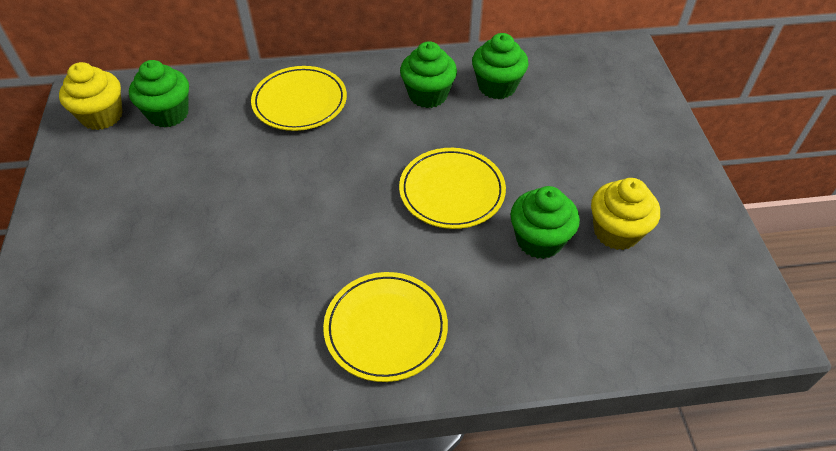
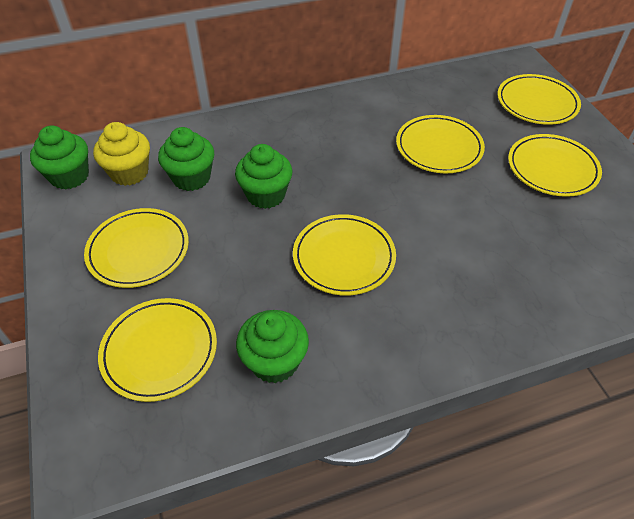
yellow cupcake: 2 -> 1
yellow plate: 3 -> 6

